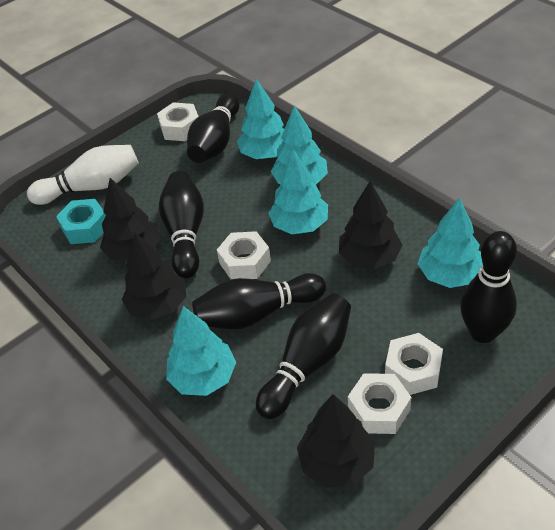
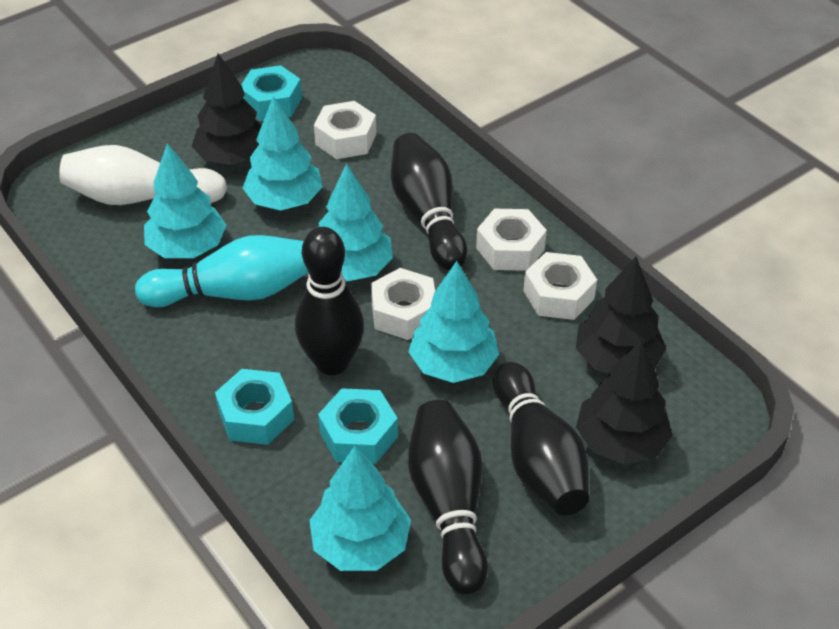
black bowling pin: 5 -> 4
black tree: 4 -> 3
turquoise bowling pin: 0 -> 1
turquoise nut: 1 -> 3

